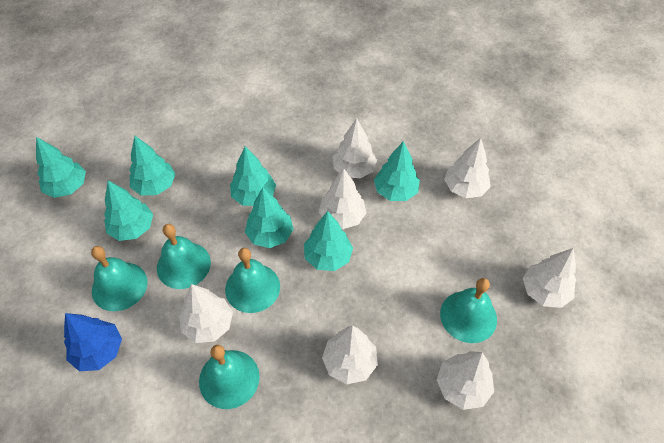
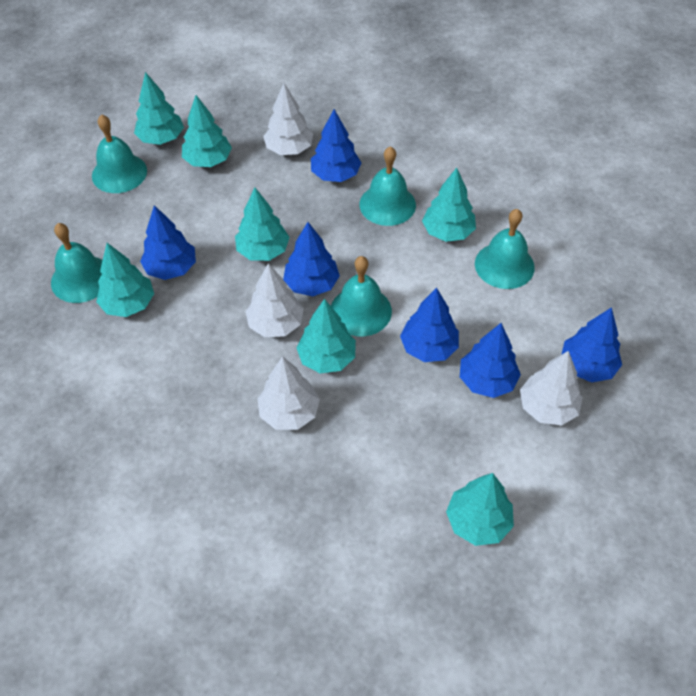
blue tree: 1 -> 6
white tree: 7 -> 4

